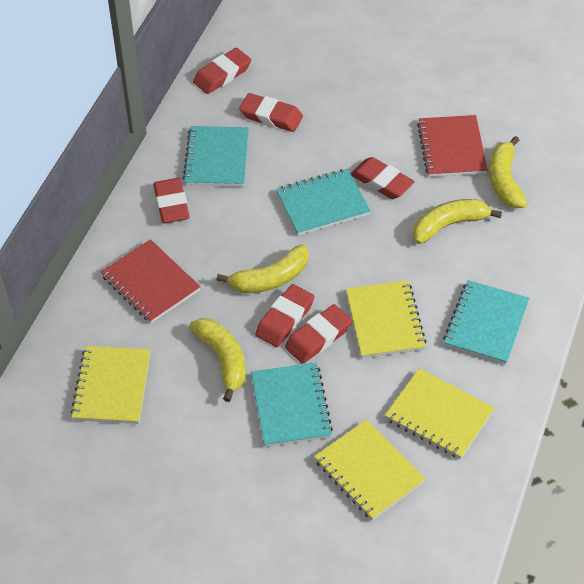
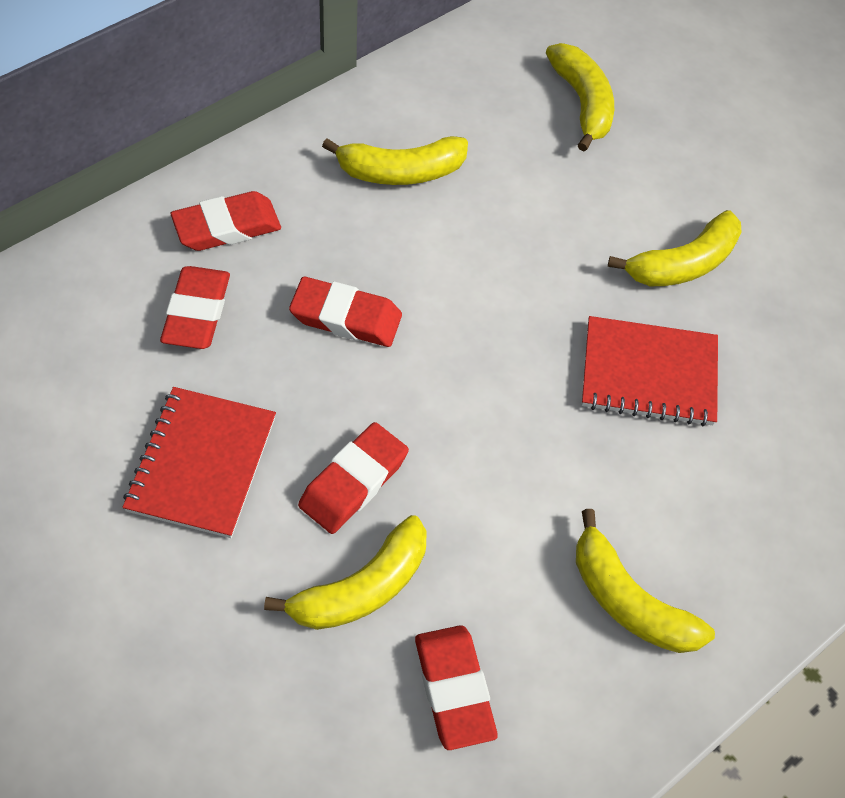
red eraser: 6 -> 5
turquoise notebook: 4 -> 0
yellow banana: 4 -> 5
yellow notebook: 4 -> 0

